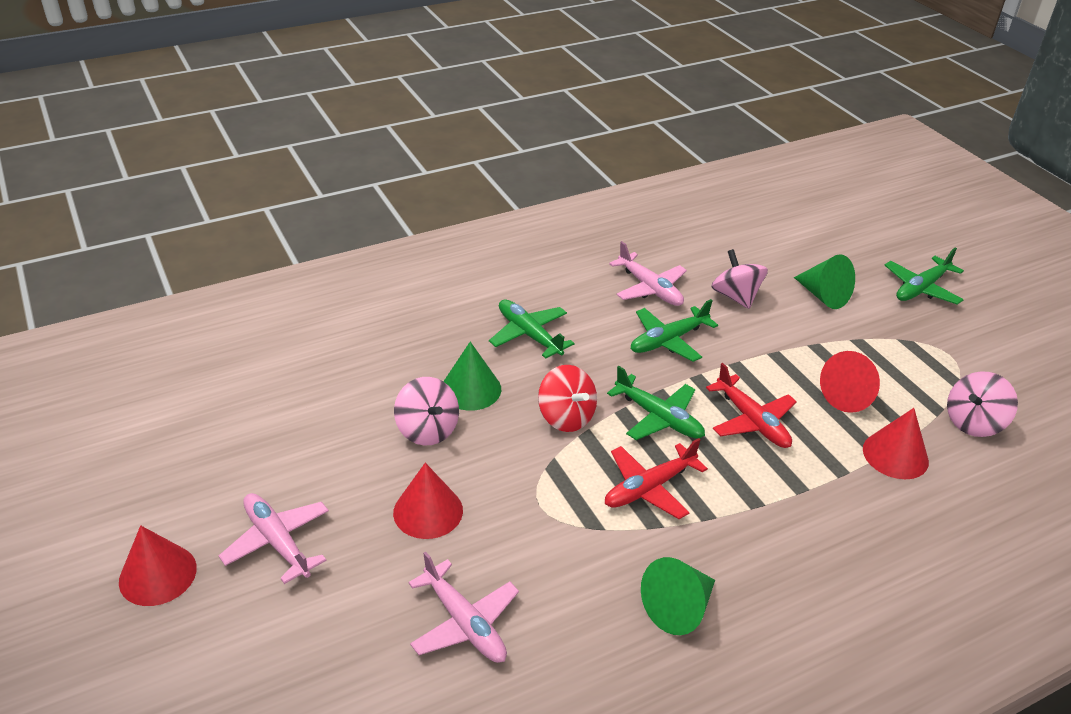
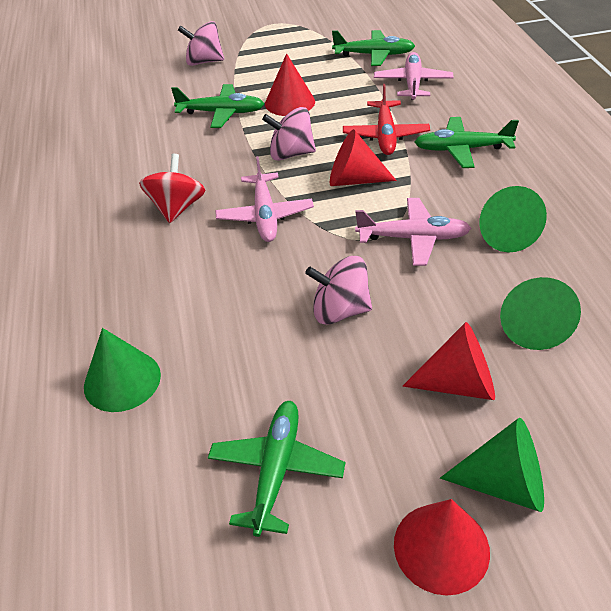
green cone: 3 -> 4
red plane: 2 -> 1

